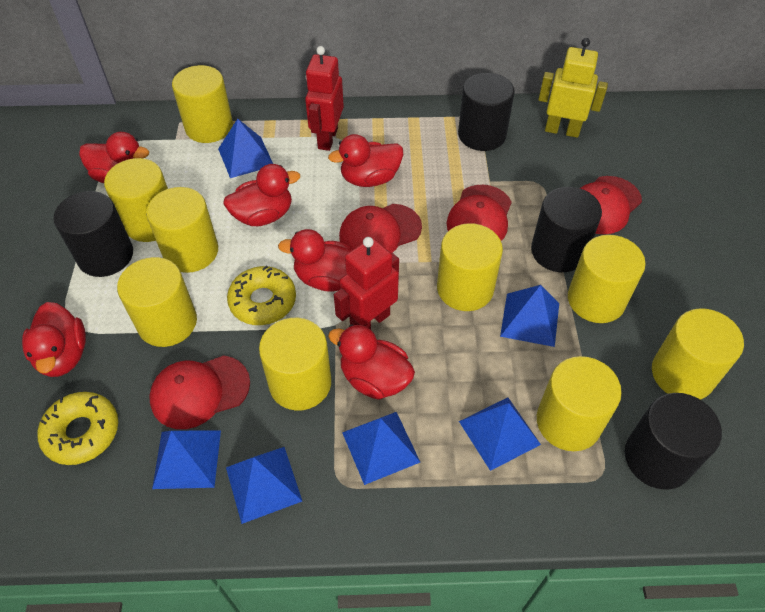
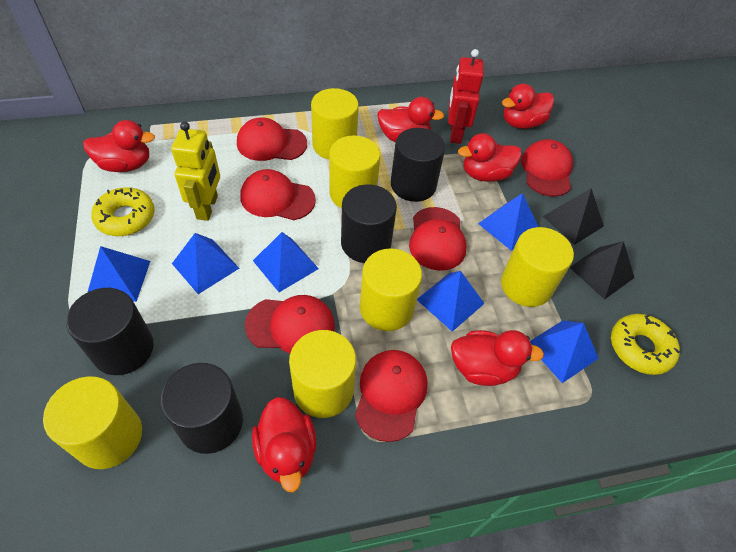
black pyramid: 0 -> 2
red cap: 4 -> 6
red robot: 2 -> 1
yellow cylinder: 9 -> 6

